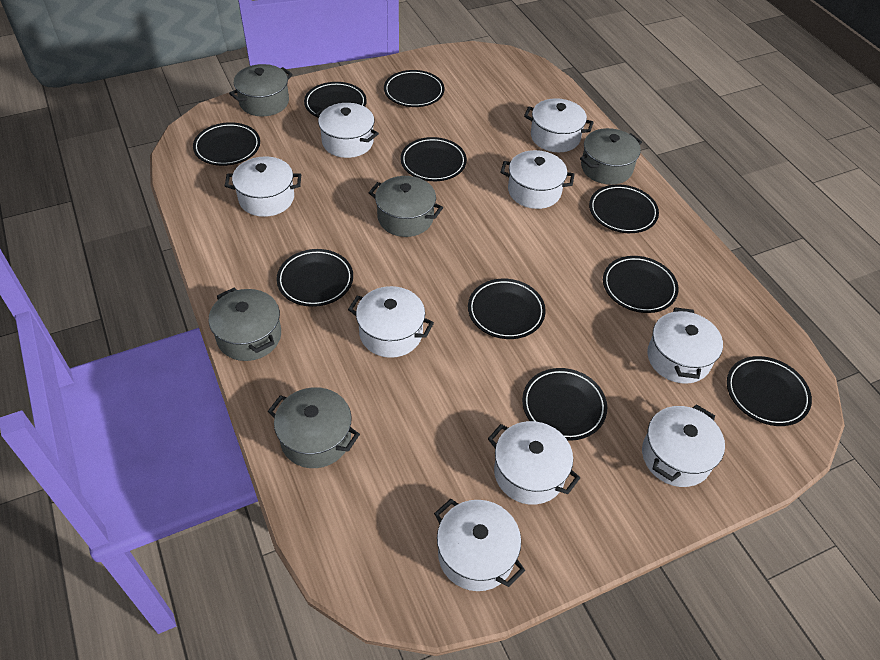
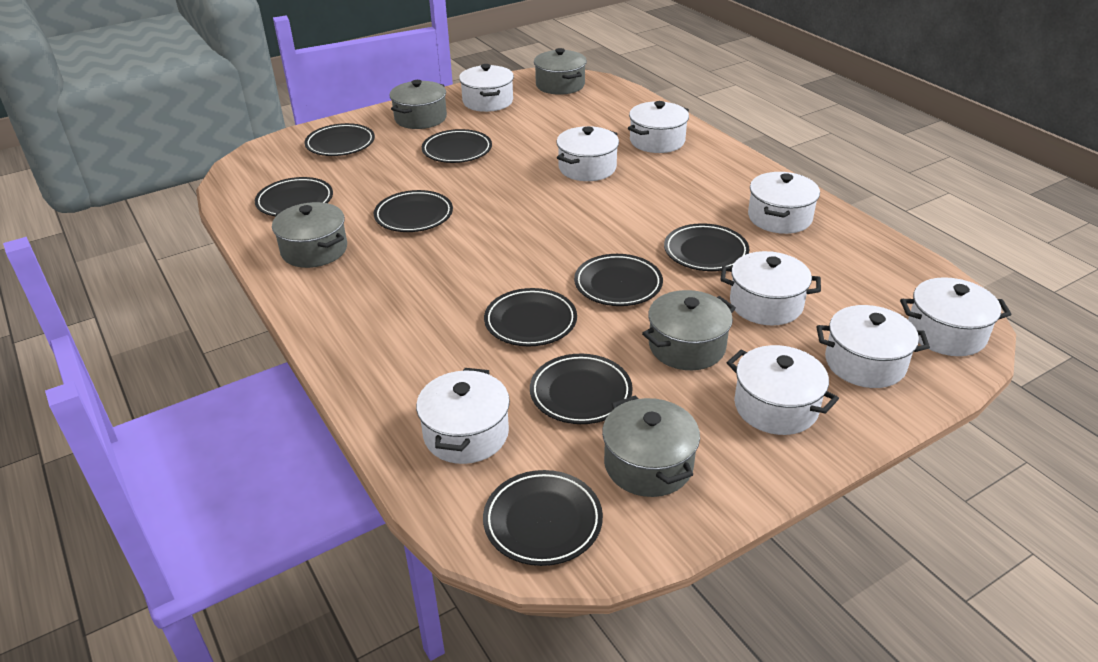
black plate: 10 -> 9

